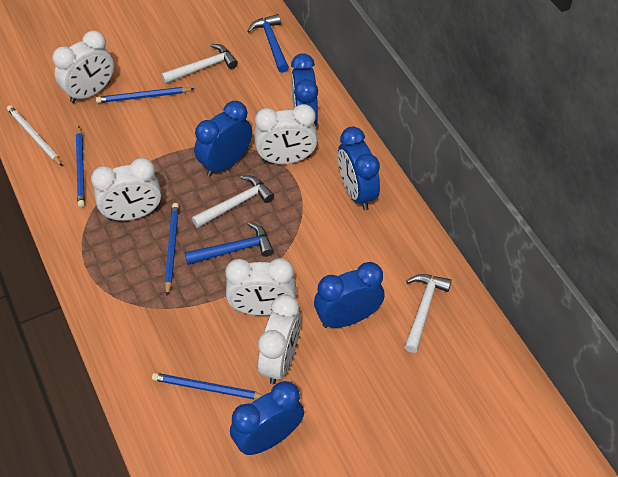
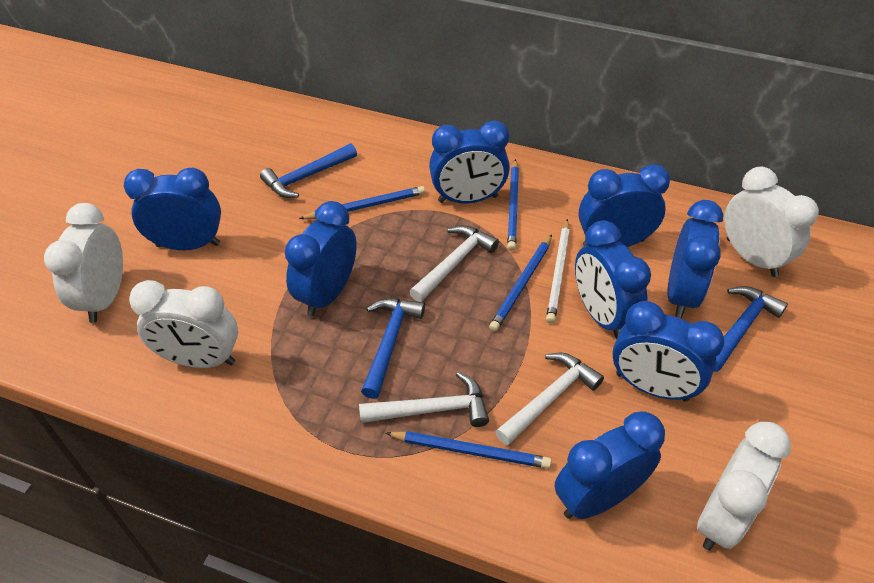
blue clock: 5 -> 8
blue hammer: 2 -> 3
white clock: 5 -> 4

